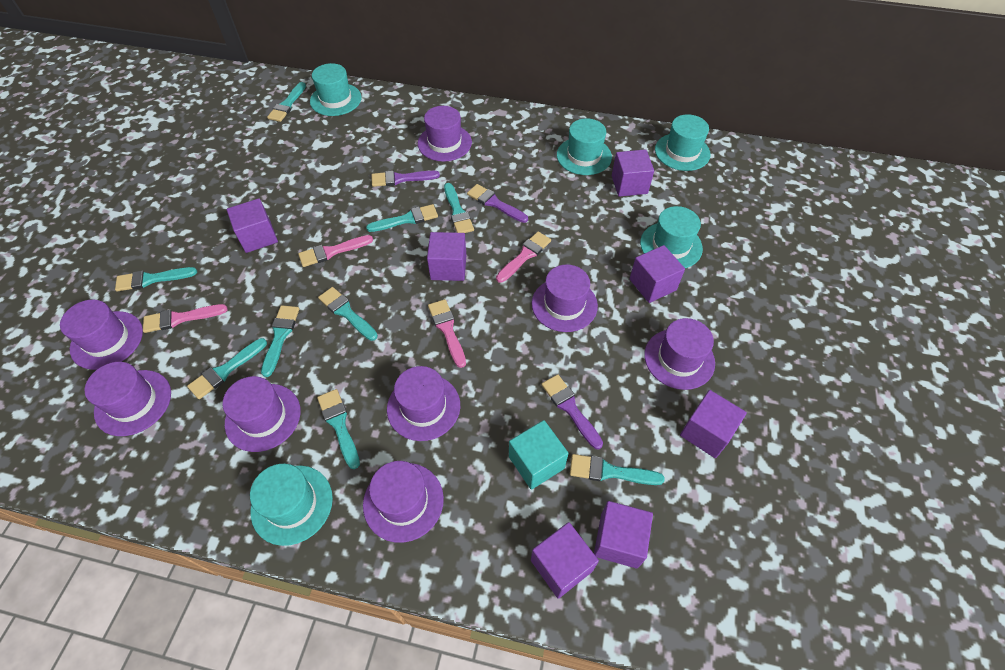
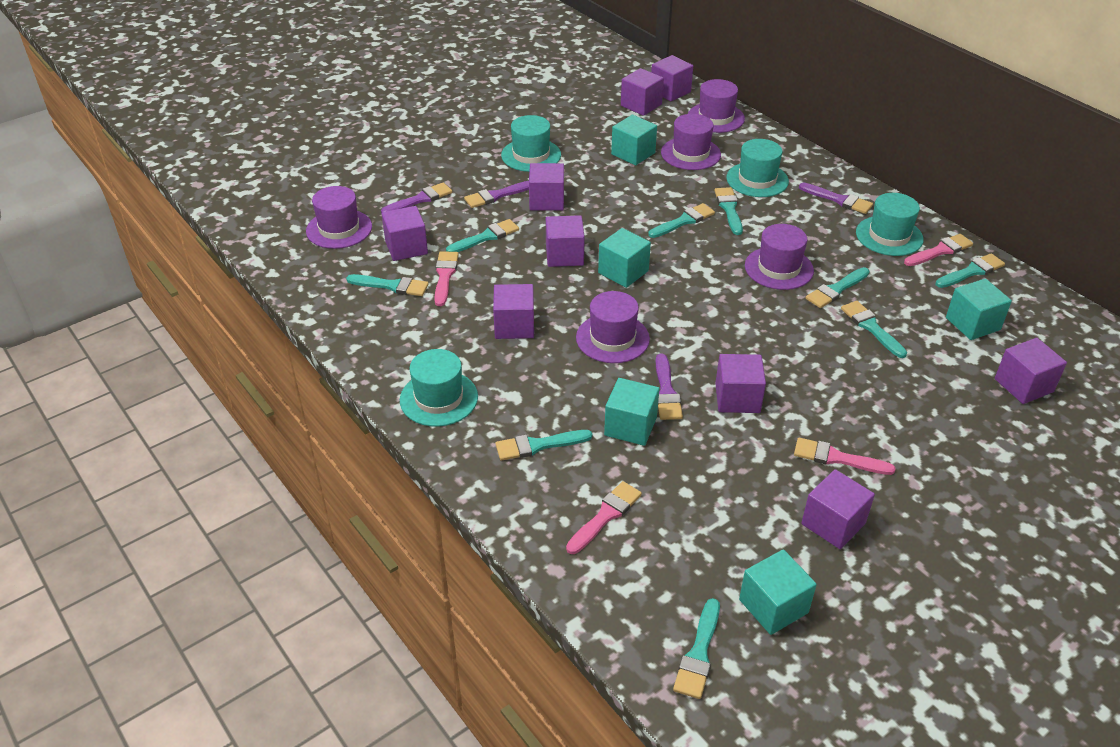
purple brush: 3 -> 4
purple cube: 7 -> 9
purple hat: 8 -> 5
turquoise cube: 1 -> 5
turquoise hat: 5 -> 4

